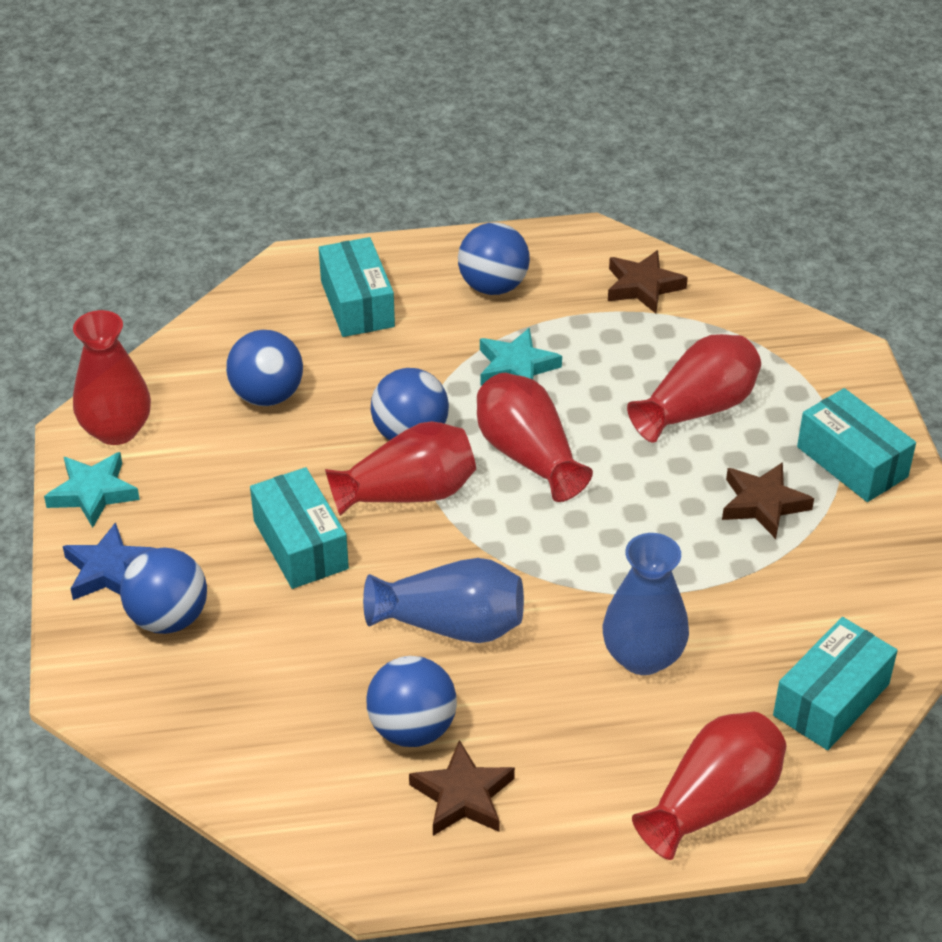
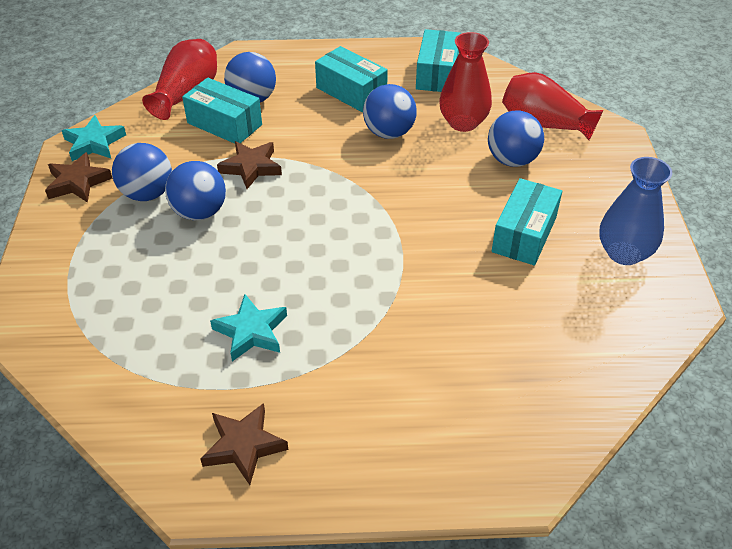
blue star: 1 -> 0
blue vase: 2 -> 1
red vase: 5 -> 3

